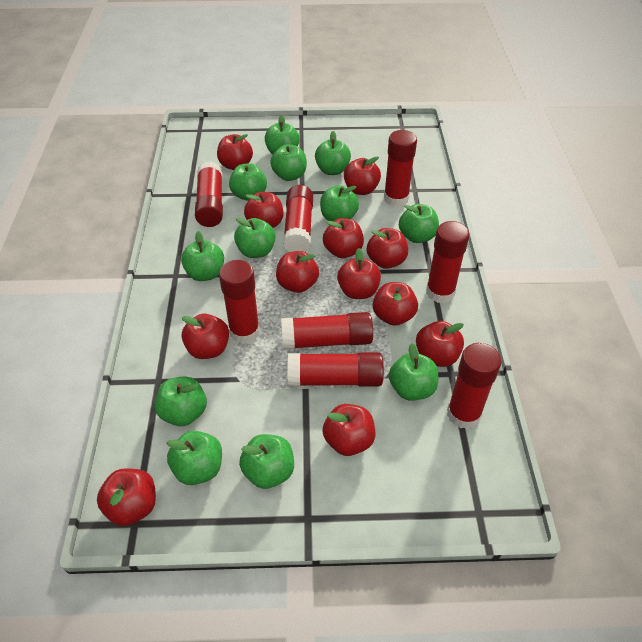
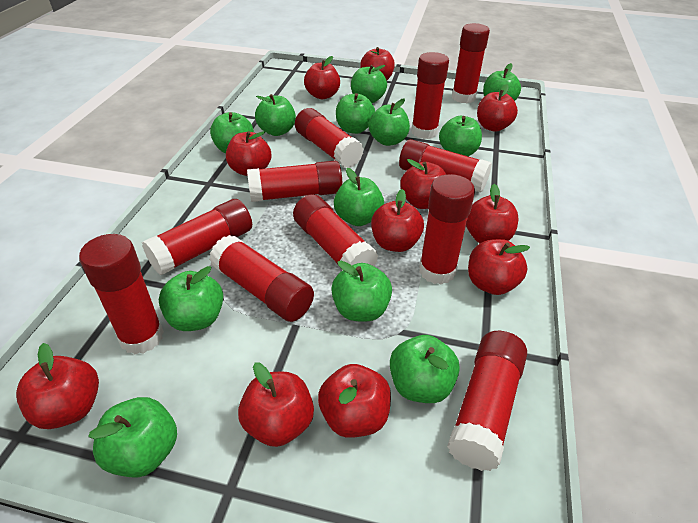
red apple: 12 -> 11
red glue stick: 8 -> 11

